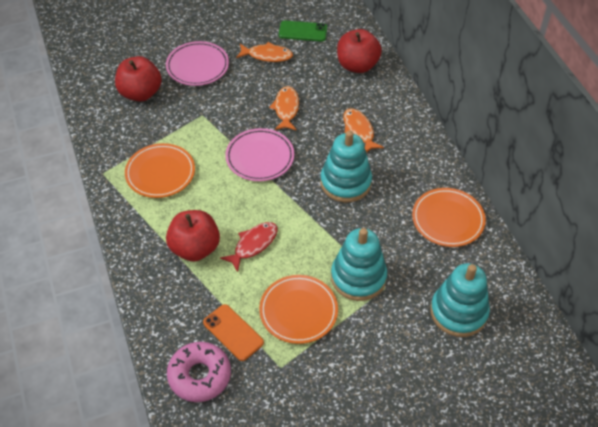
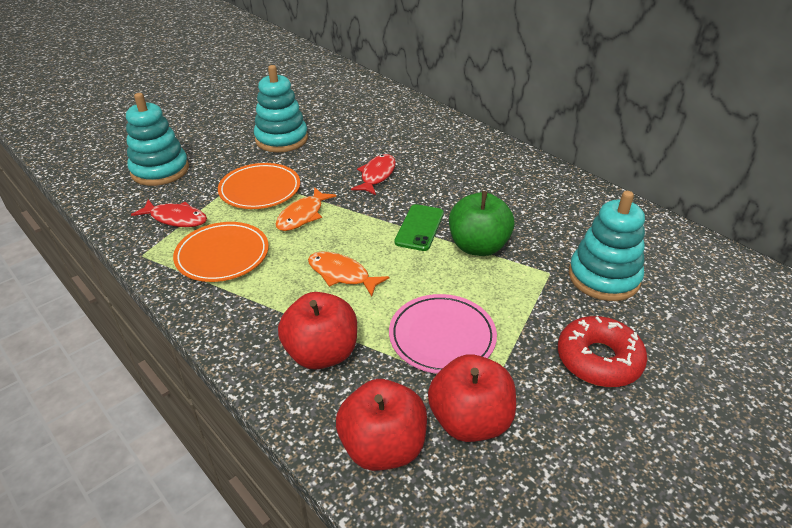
green apple: 0 -> 1
orange fish: 3 -> 2
orange phone: 1 -> 0
orange plate: 3 -> 2
pink donut: 1 -> 0
pink plate: 2 -> 1
red donut: 0 -> 1
red fish: 1 -> 2

